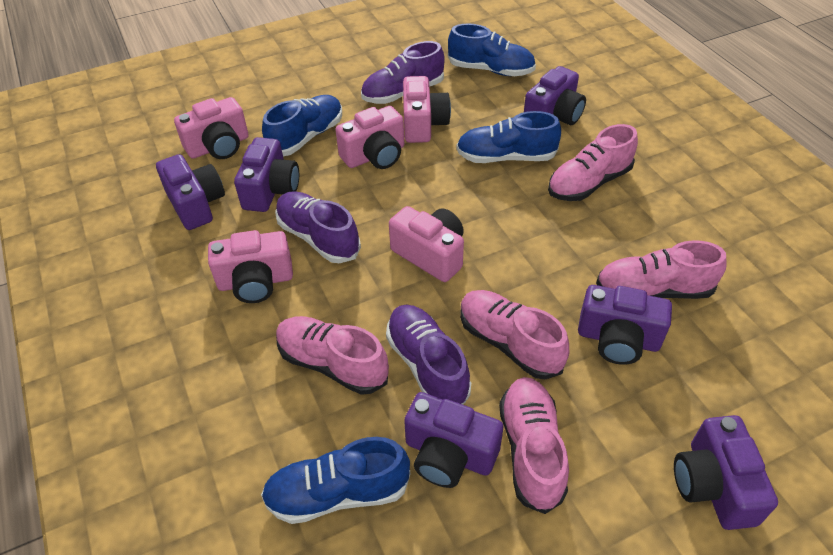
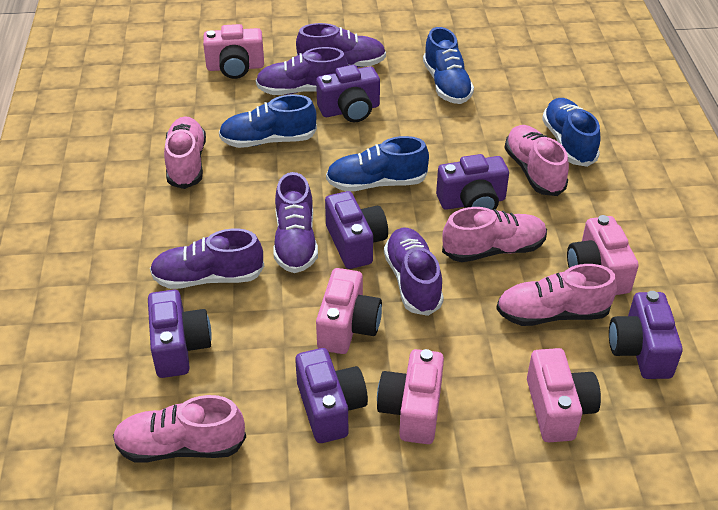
purple shoe: 3 -> 5

